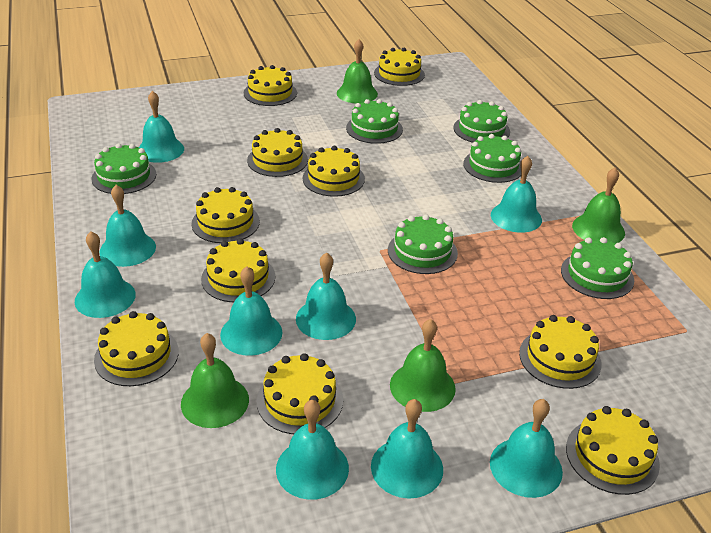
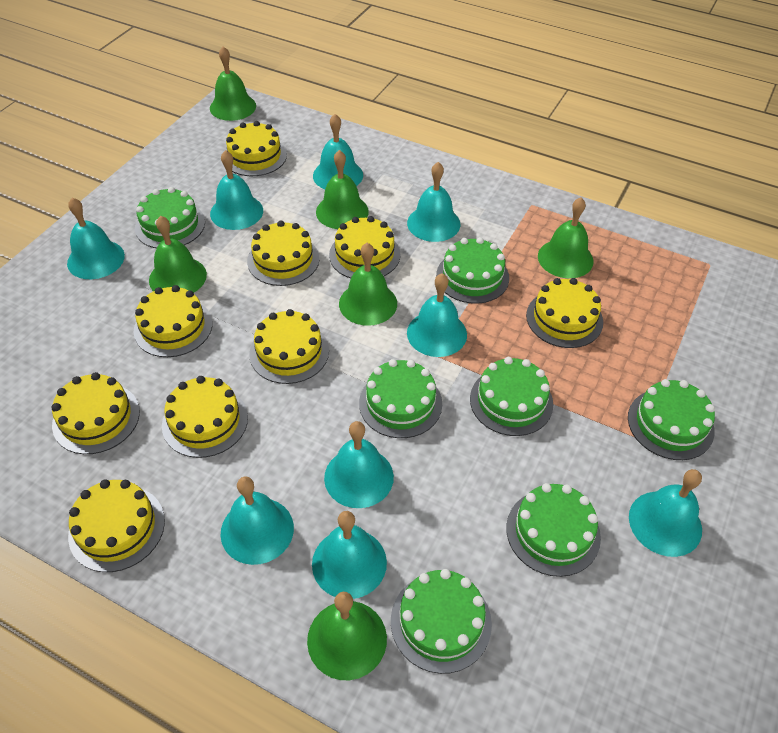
green bell: 4 -> 6
green cake: 6 -> 7
yellow cake: 10 -> 9

